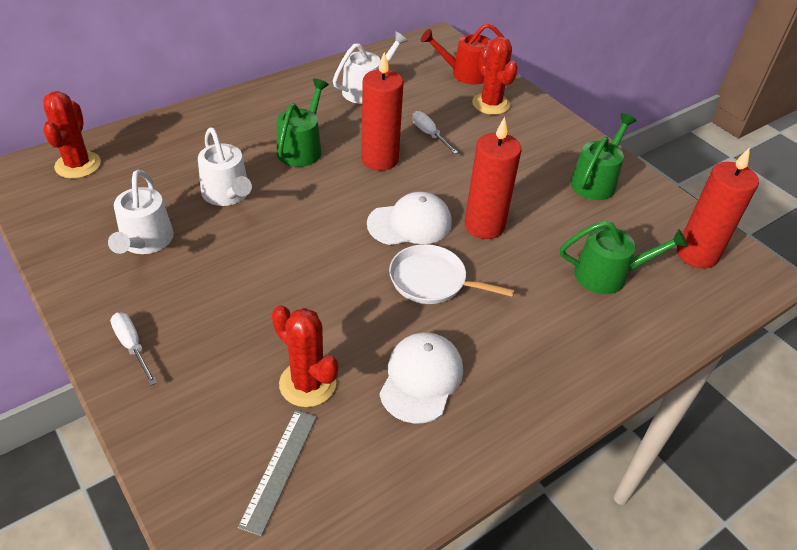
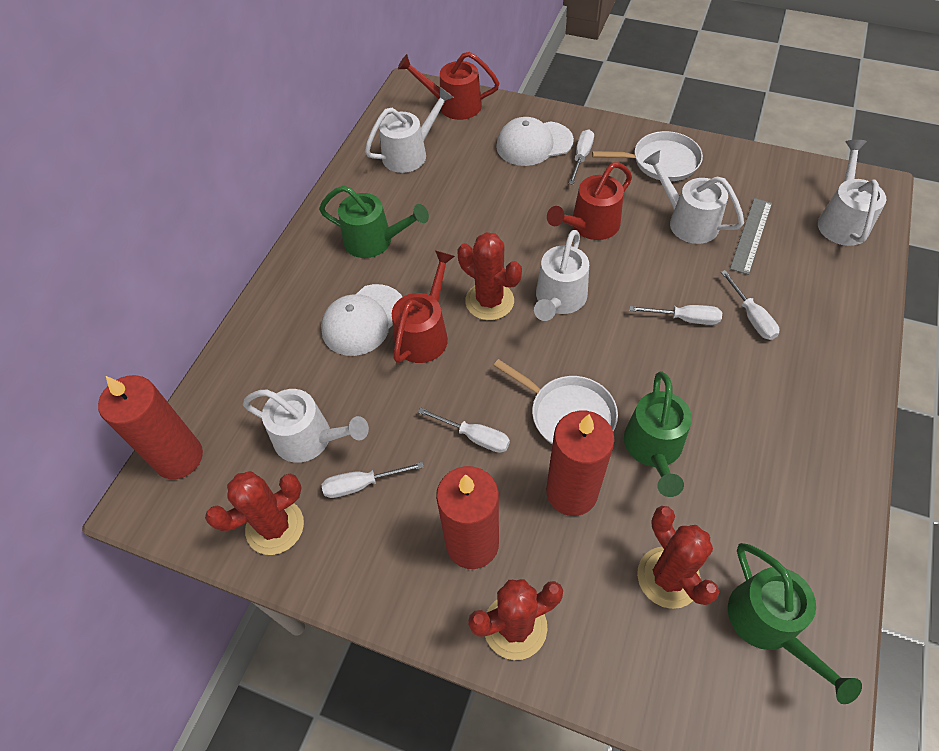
red cactus: 3 -> 4
red watering can: 1 -> 3
white pan: 1 -> 2
white screwdriver: 2 -> 5
white watering can: 3 -> 5

